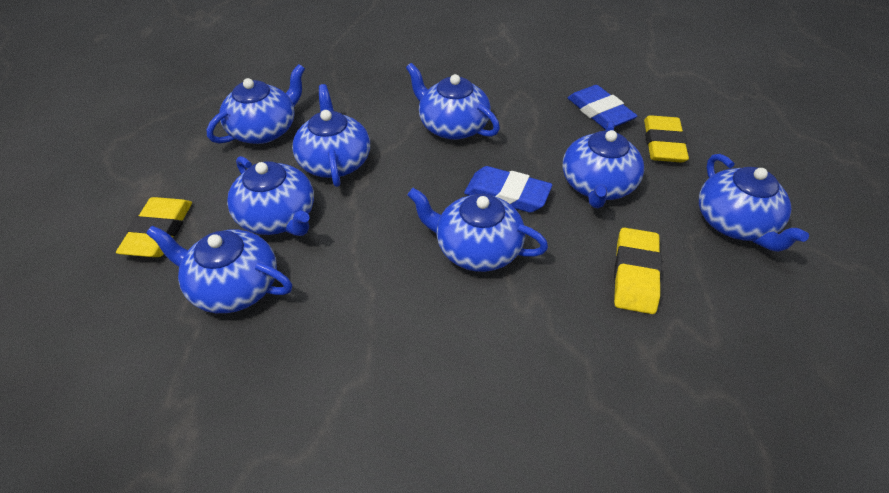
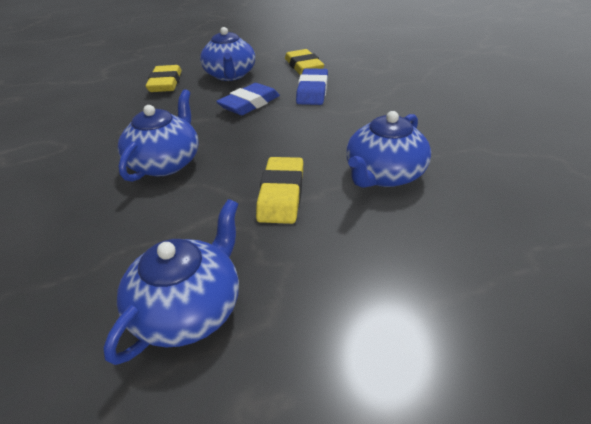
blue teapot: 8 -> 4

